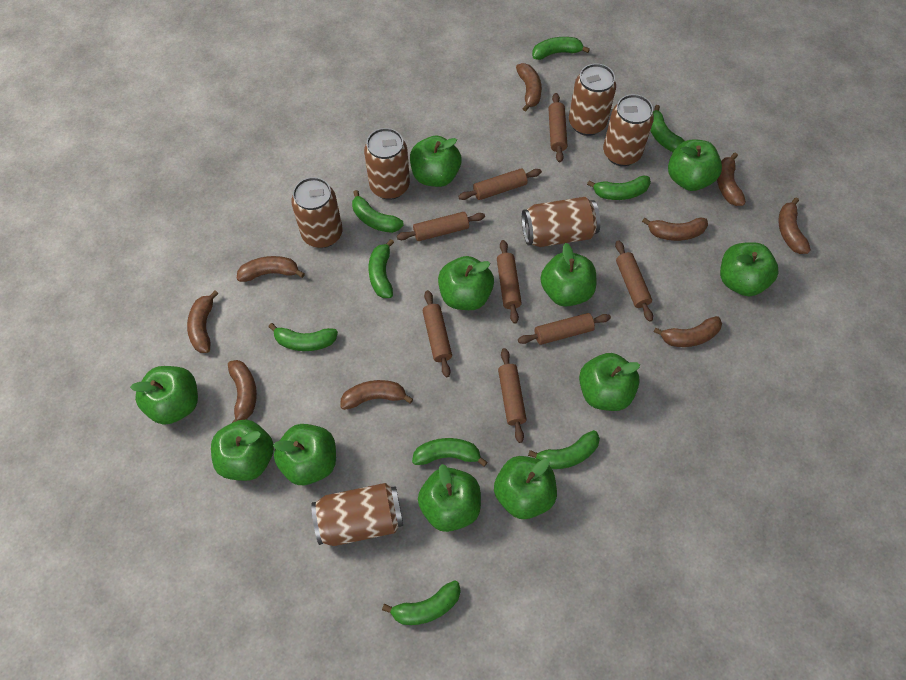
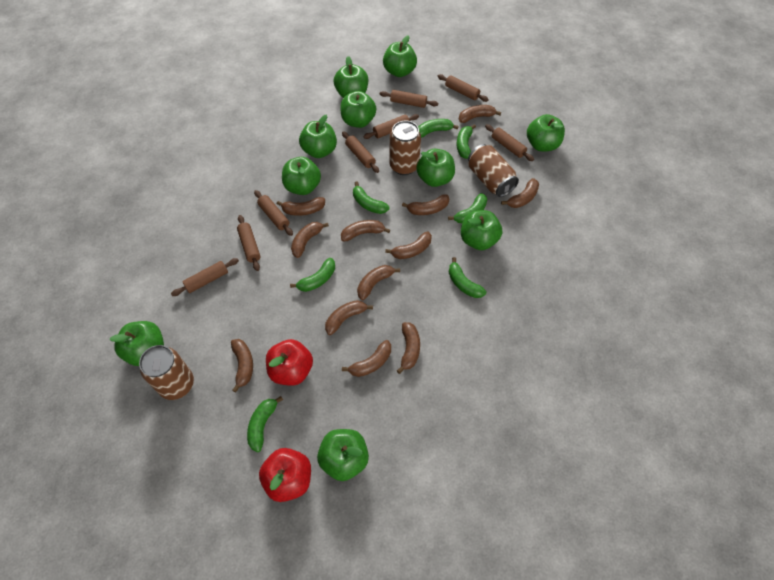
brown banana: 9 -> 12
brown can: 6 -> 3
green apple: 11 -> 10
green banana: 9 -> 7
red apple: 0 -> 2

